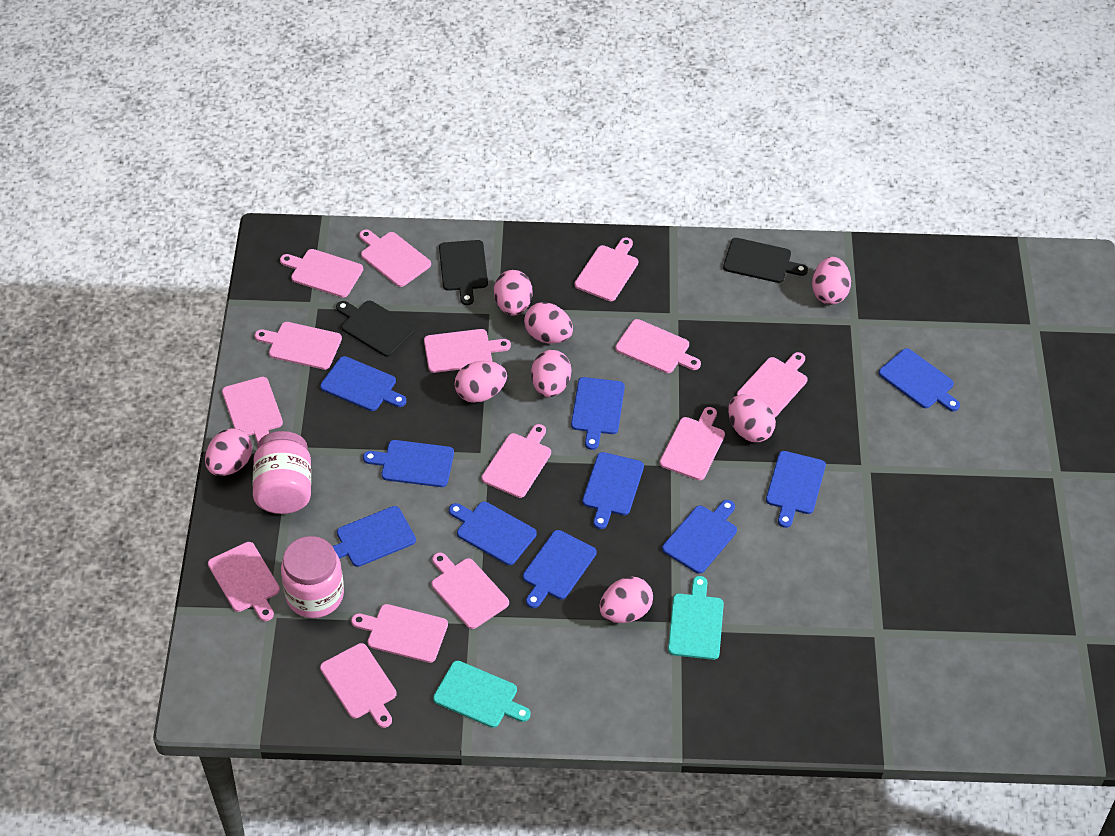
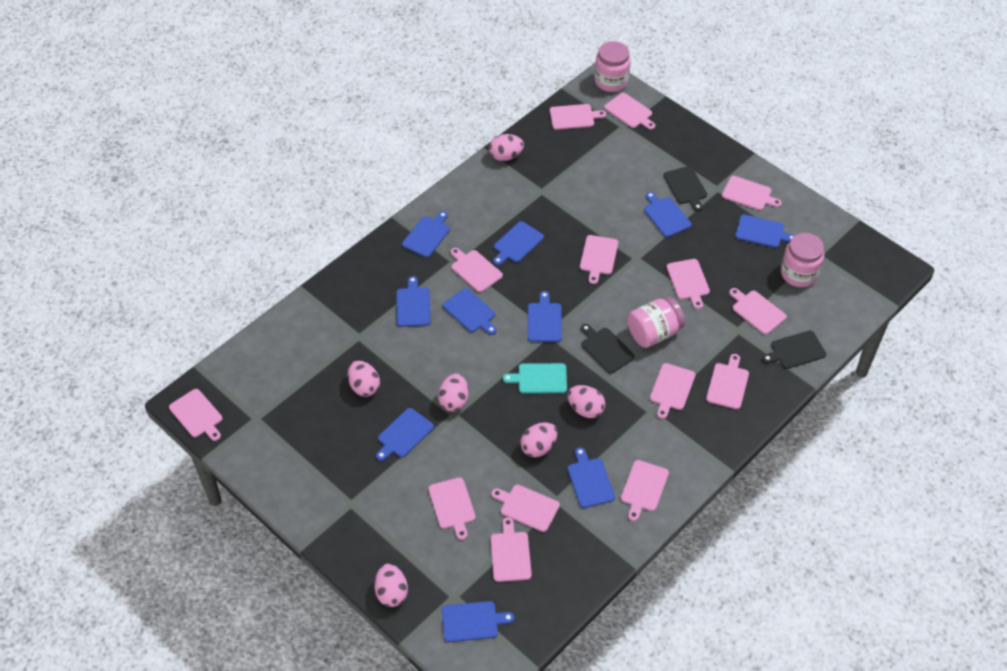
pink egg: 8 -> 6
pink jar: 2 -> 3
turquoise cutting board: 2 -> 1

